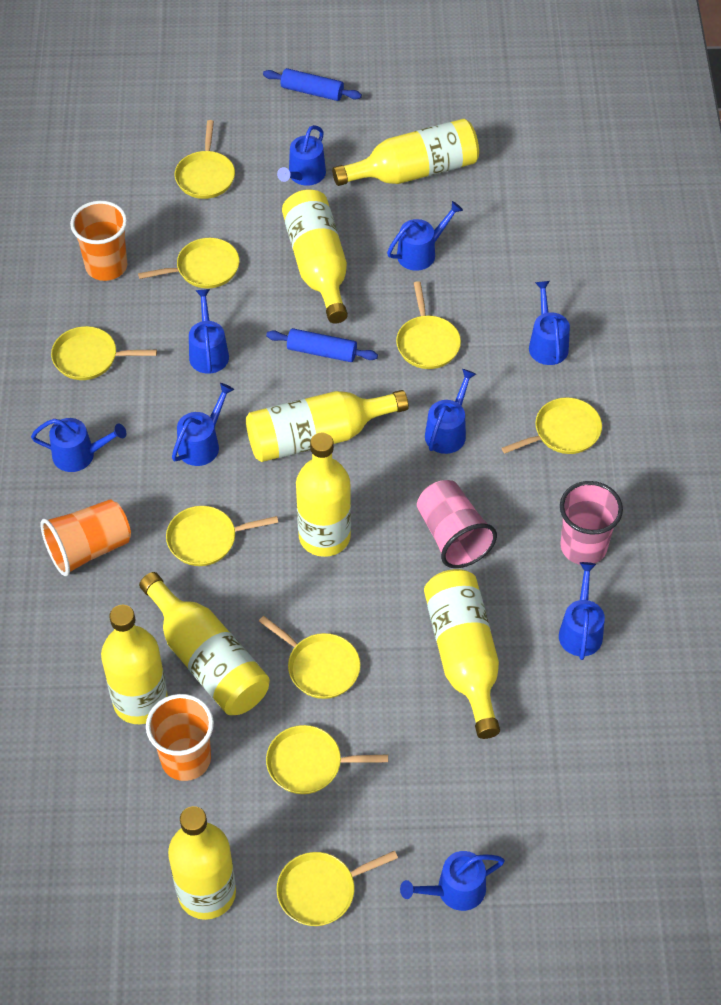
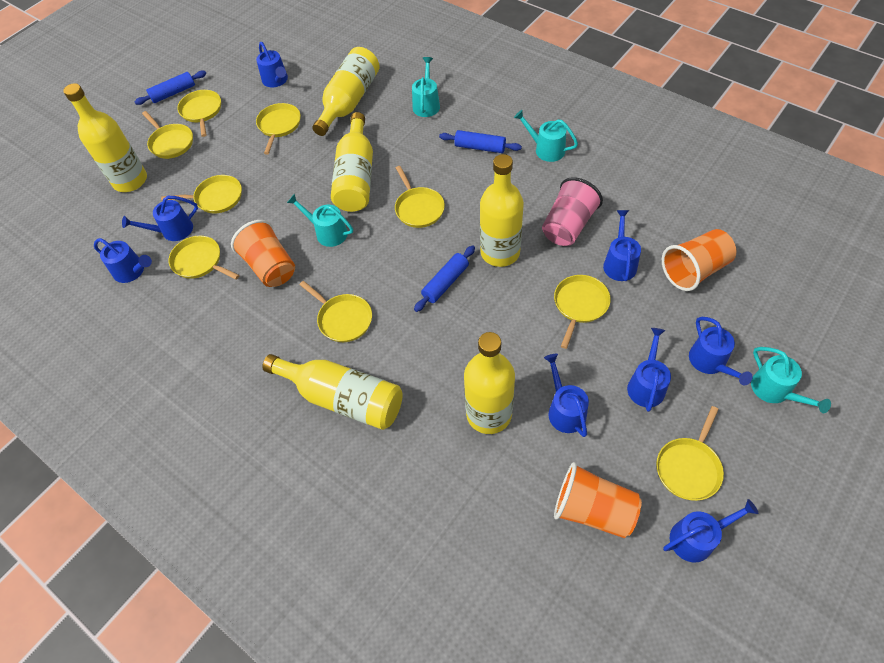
blue rolling pin: 2 -> 3
blue watering can: 9 -> 8
pink cup: 2 -> 1
turquoise watering can: 0 -> 4
yellow bottle: 8 -> 6

